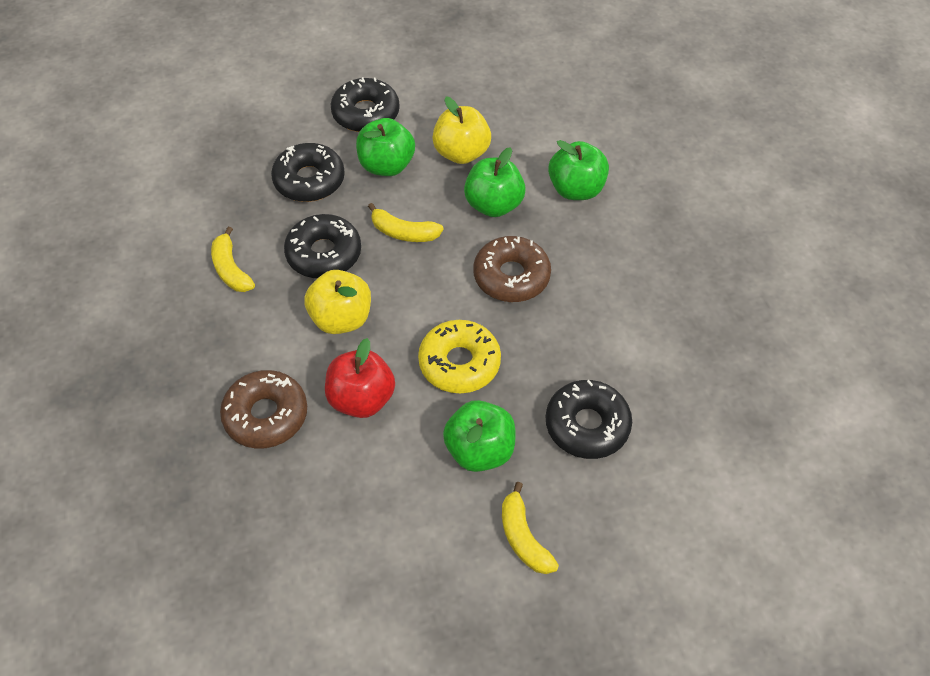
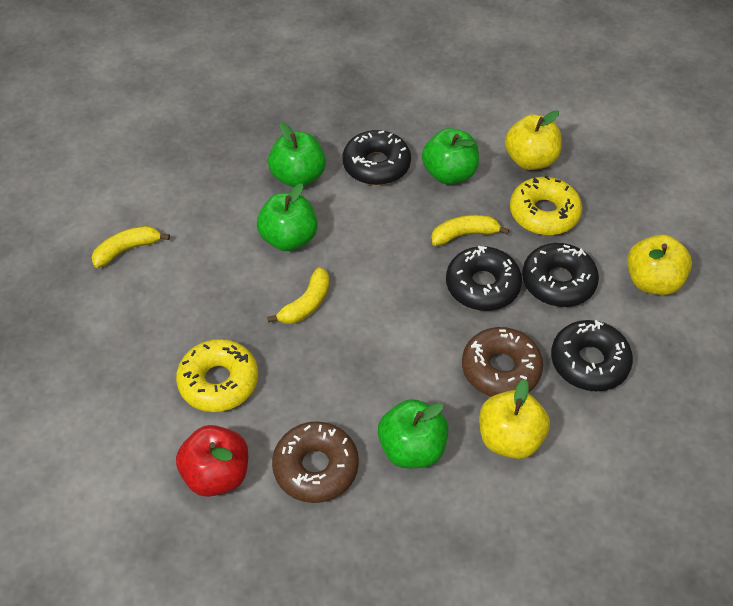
yellow apple: 2 -> 3
yellow donut: 1 -> 2

